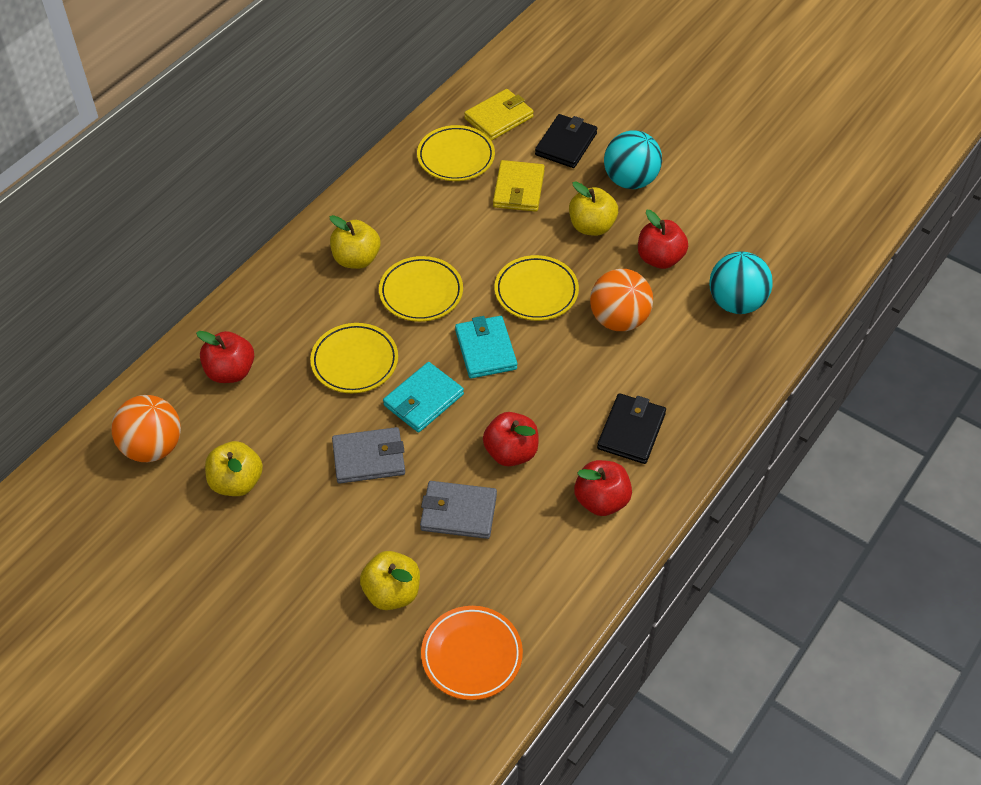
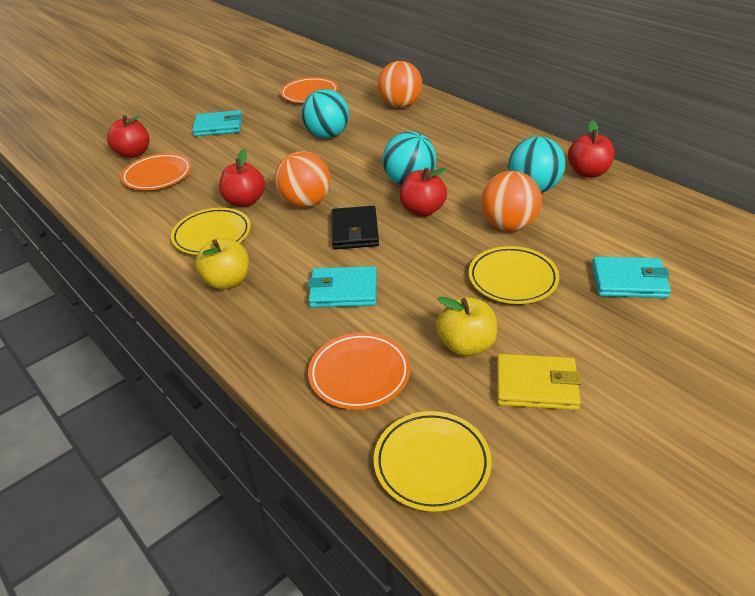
black wallet: 2 -> 1
grey wallet: 2 -> 0
orange ball: 2 -> 3
orange plate: 1 -> 3
turquoise ball: 2 -> 3
turquoise wallet: 2 -> 3
yellow apple: 4 -> 2
yellow plate: 4 -> 3
yellow wallet: 2 -> 1

